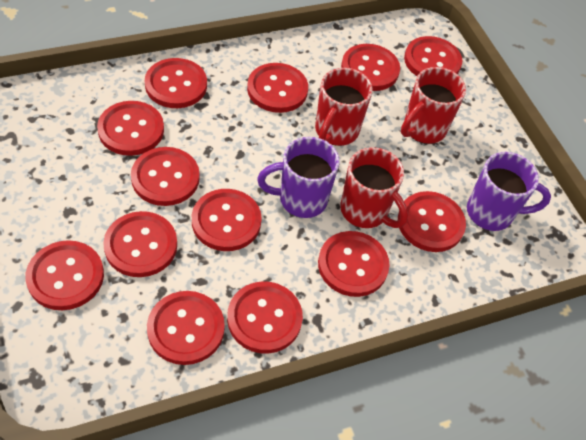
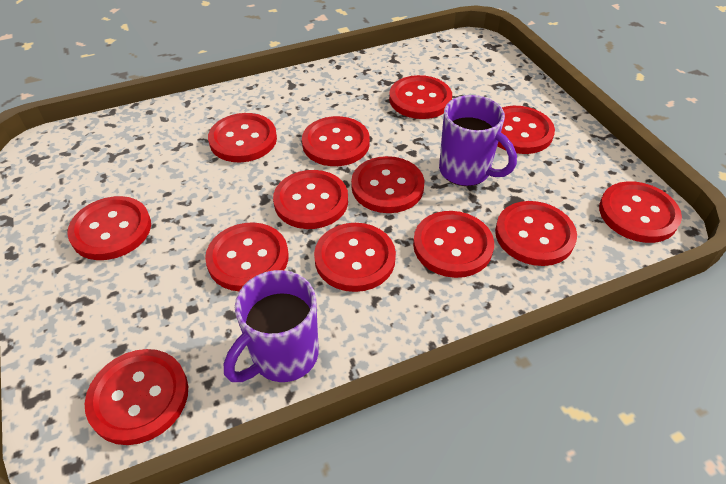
red mug: 3 -> 0

